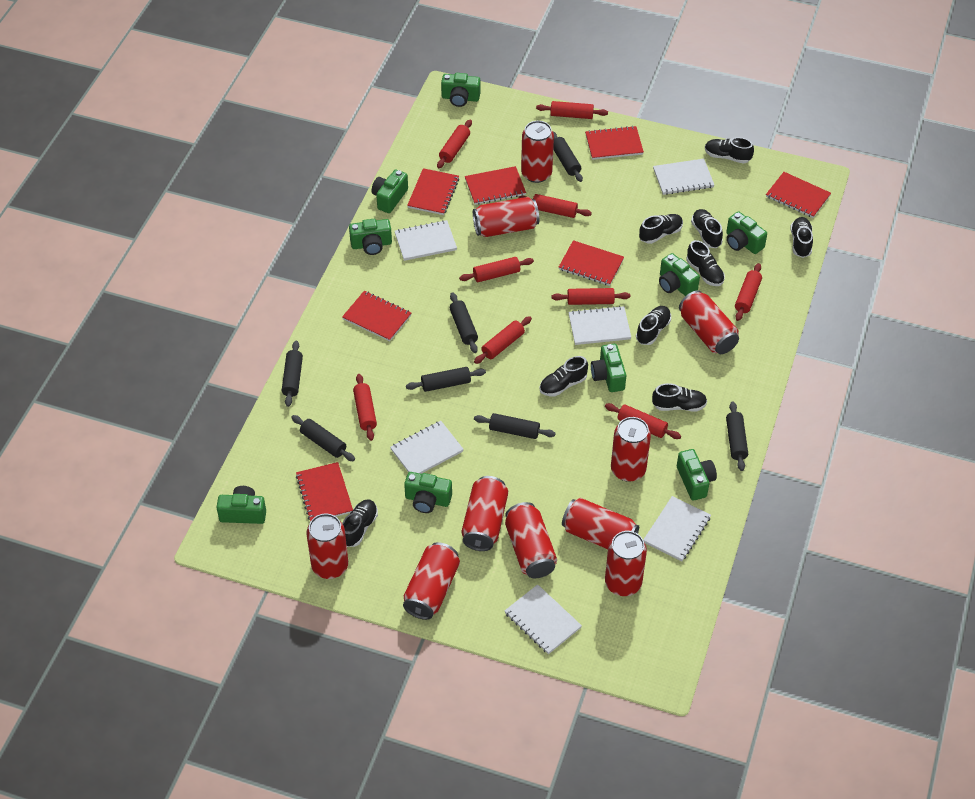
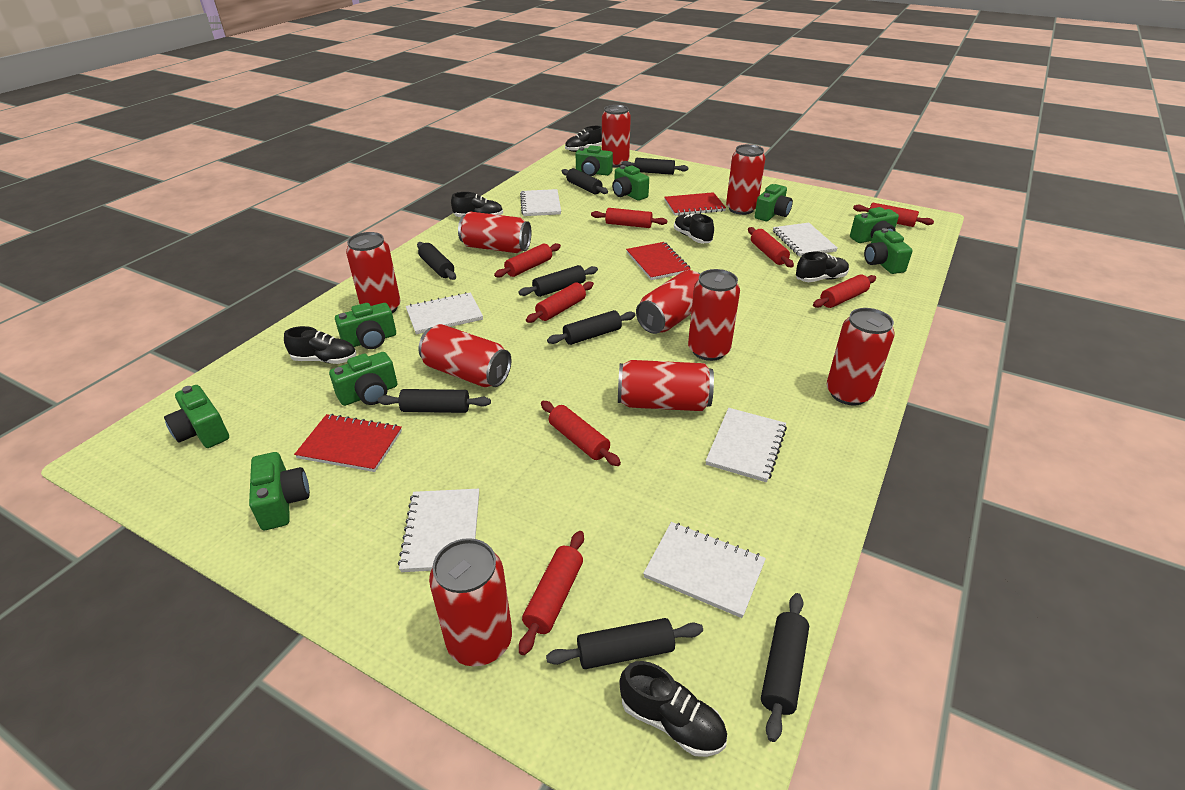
black rolling pin: 7 -> 8
black shoe: 9 -> 6
red notebook: 7 -> 3
red rolling pin: 9 -> 8

